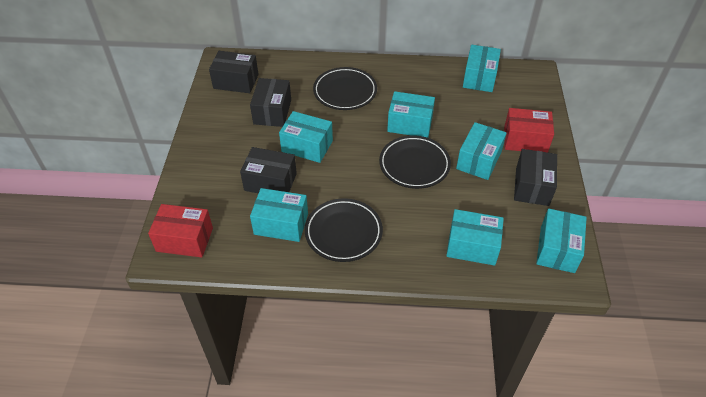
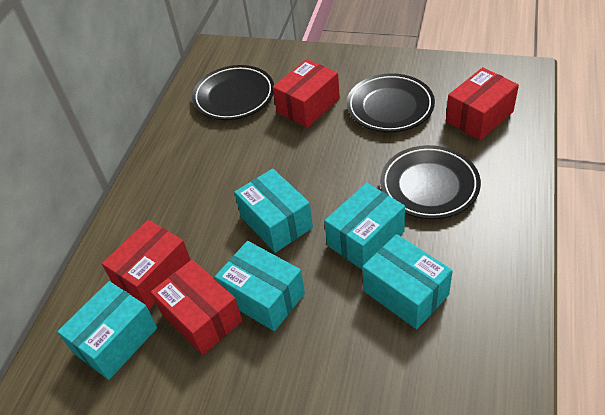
black box: 4 -> 0
red box: 2 -> 4
turquoise box: 7 -> 5

